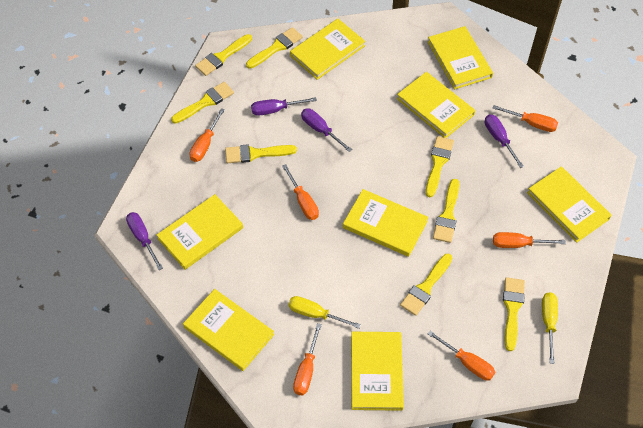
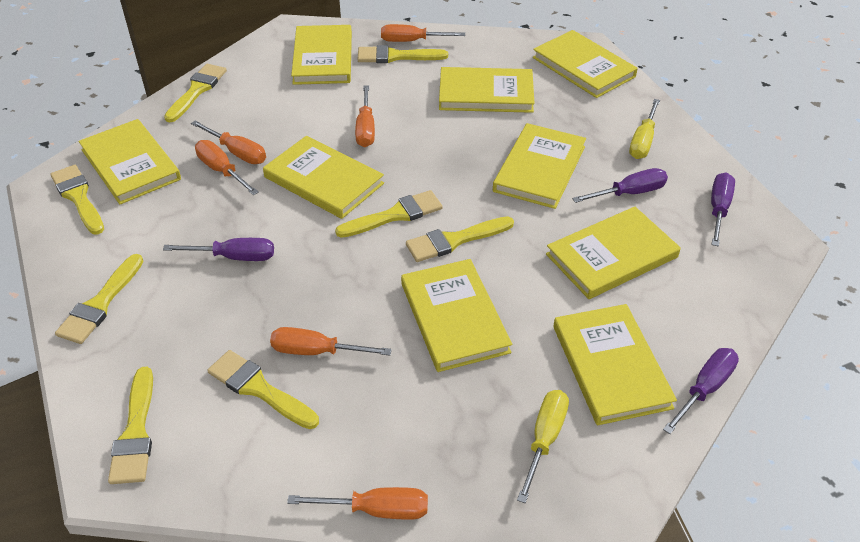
yellow book: 8 -> 9

